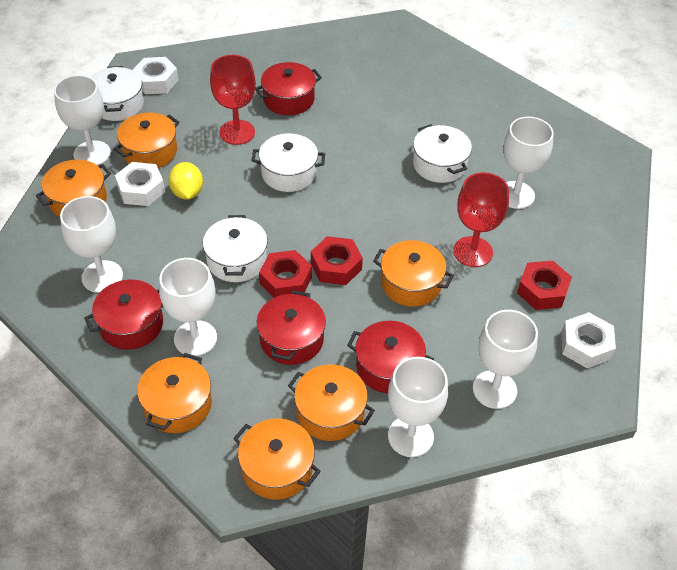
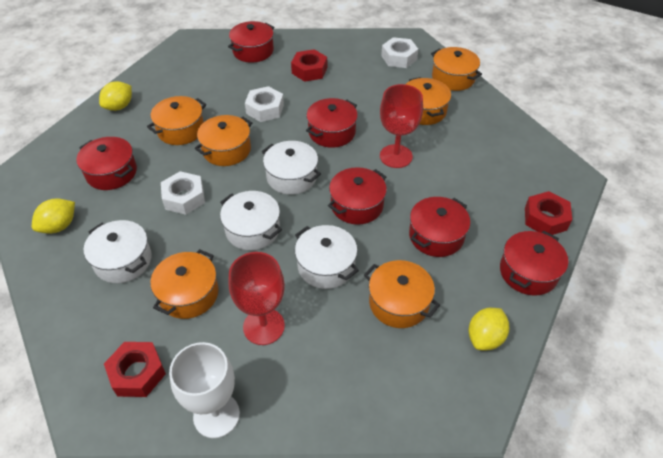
red pot: 4 -> 6
white goblet: 6 -> 1
yellow lemon: 1 -> 3

